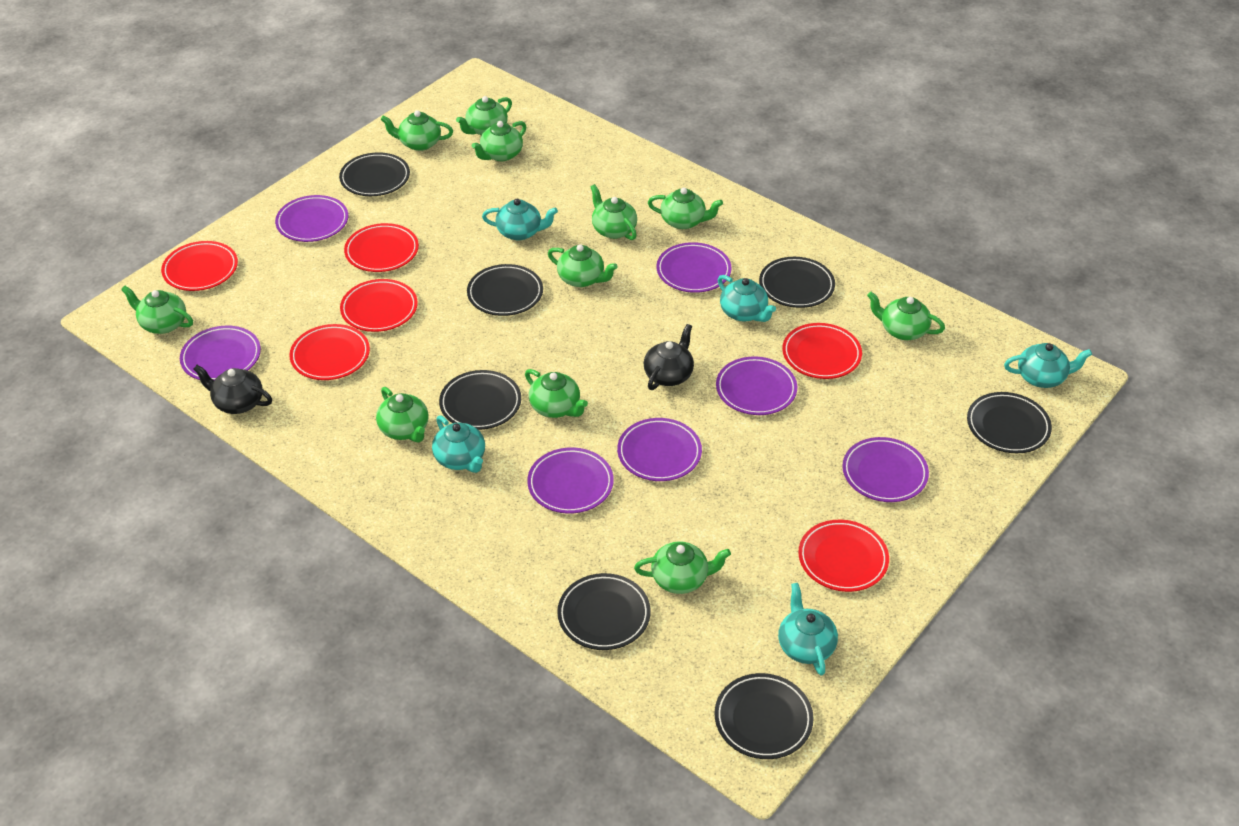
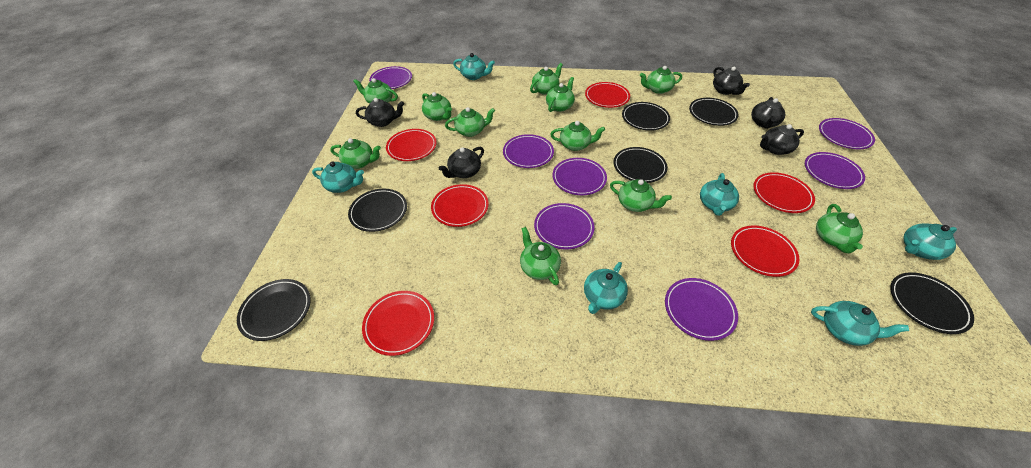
black plate: 7 -> 6
black teapot: 2 -> 5
turquoise teapot: 5 -> 6

